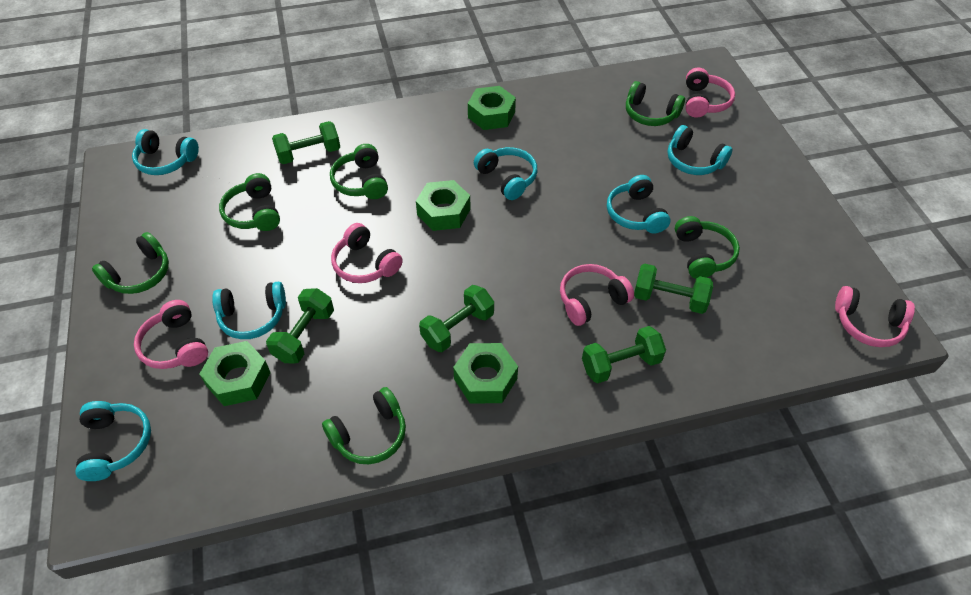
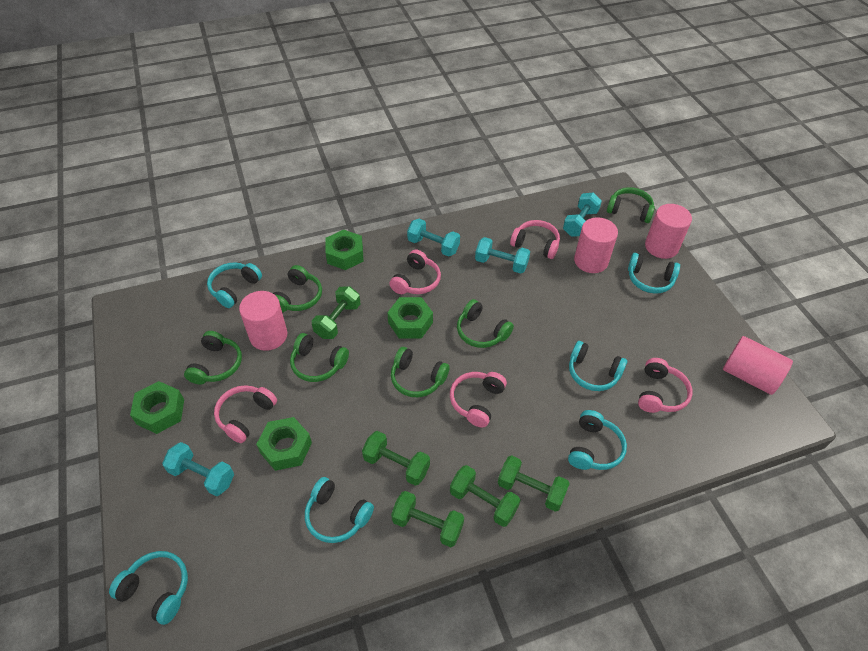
pink cylinder: 0 -> 4
turquoise dumbbell: 0 -> 4

